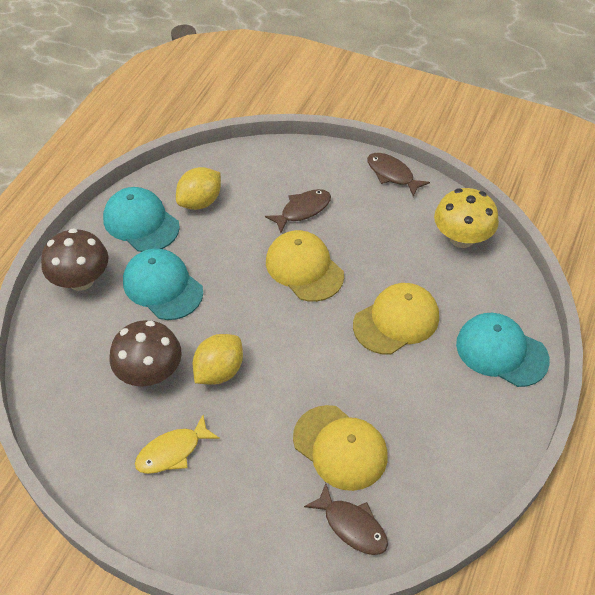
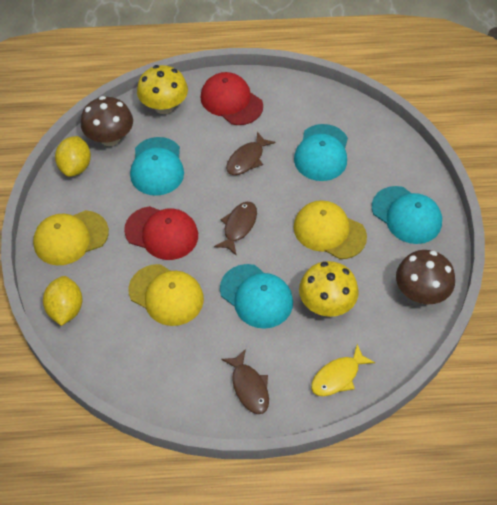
red cap: 0 -> 2
turquoise cap: 3 -> 4
yellow mushroom: 1 -> 2

